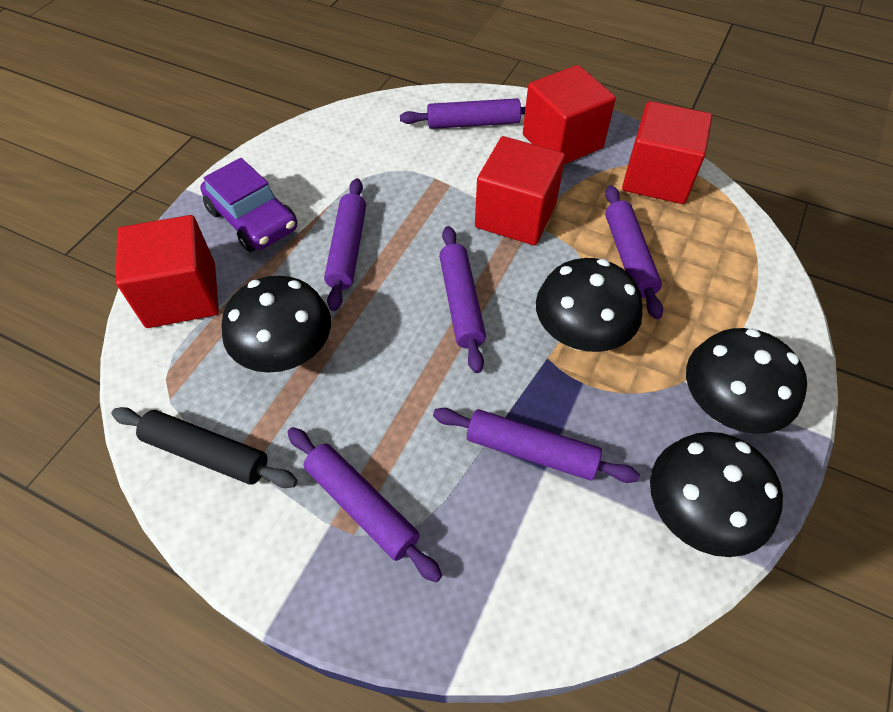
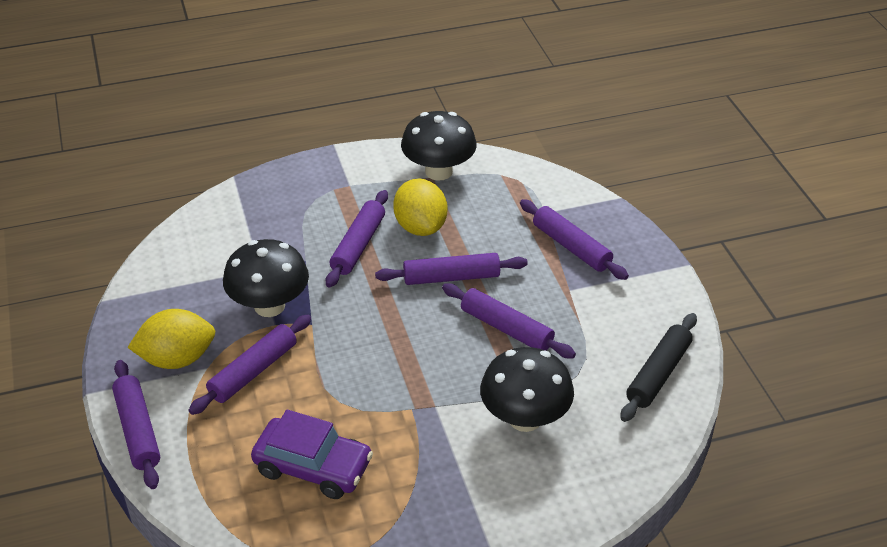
black mushroom: 4 -> 3
red cube: 4 -> 0
yellow lemon: 0 -> 2

